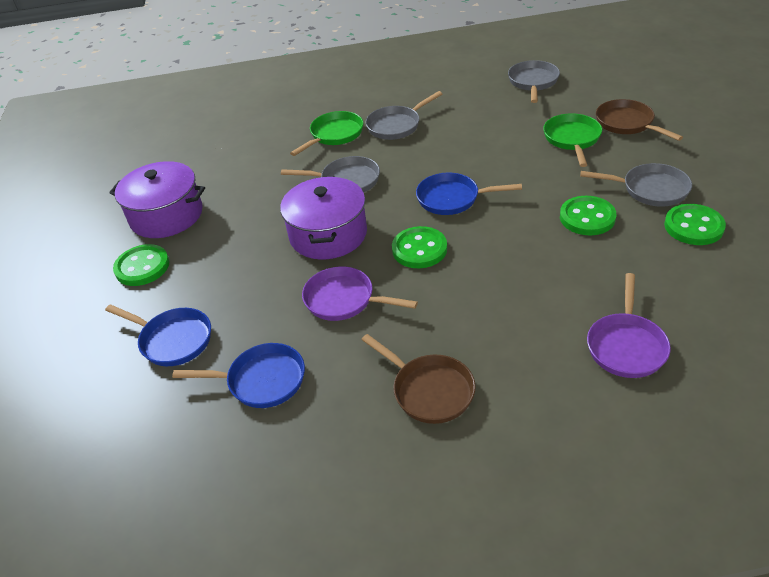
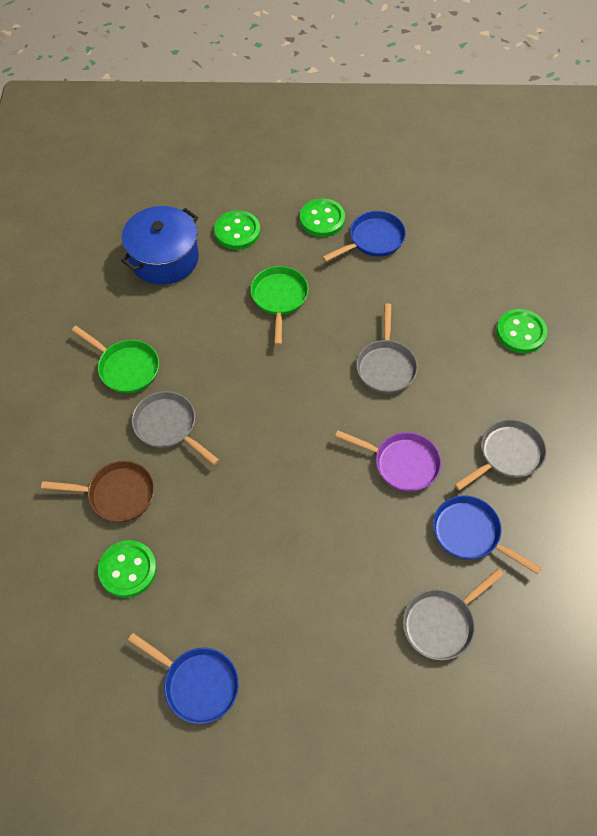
blue pot: 0 -> 1
brown pan: 2 -> 1
purple pan: 2 -> 1
purple pot: 2 -> 0

